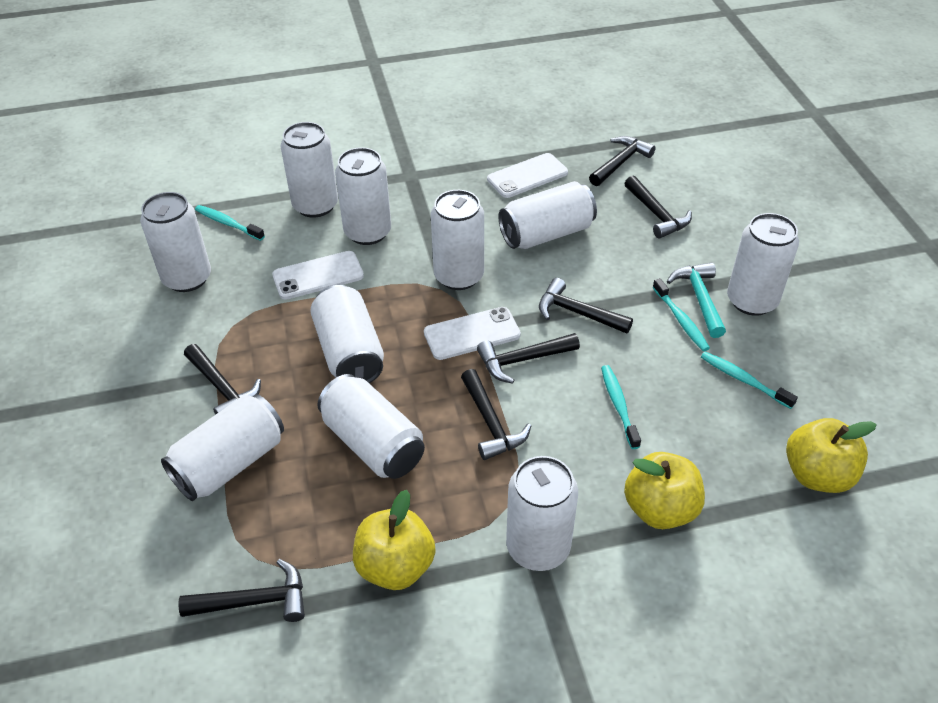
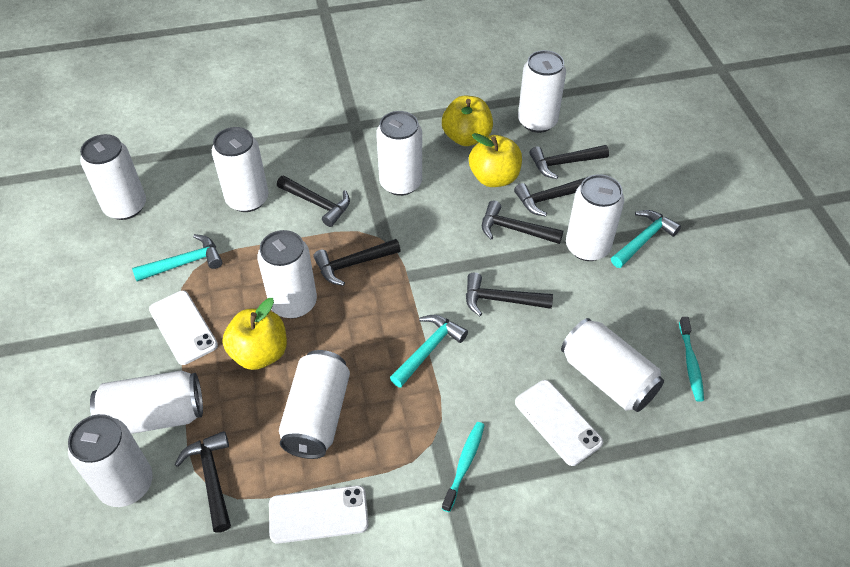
turquoise hammer: 1 -> 3
turquoise toothbrush: 4 -> 2

